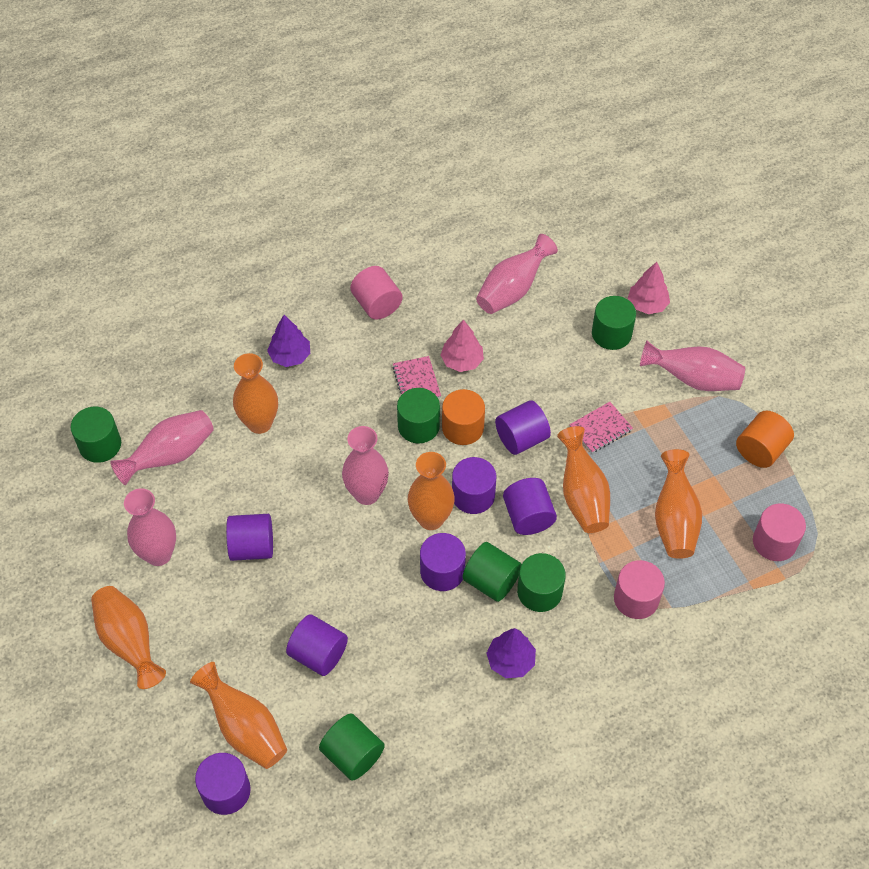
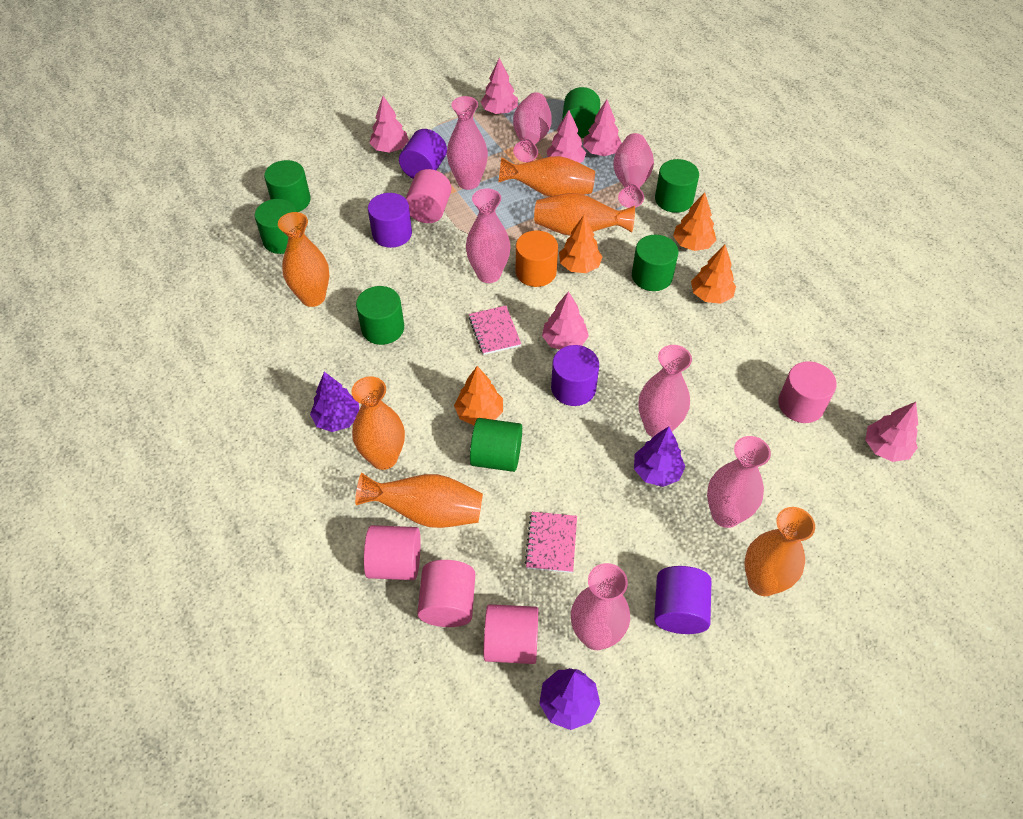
green cylinder: 6 -> 7
orange cylinder: 2 -> 1
orange tree: 0 -> 4
pink cylinder: 3 -> 5
pink tree: 2 -> 6
pink vase: 5 -> 7
purple cylinder: 7 -> 4
purple tree: 2 -> 3

